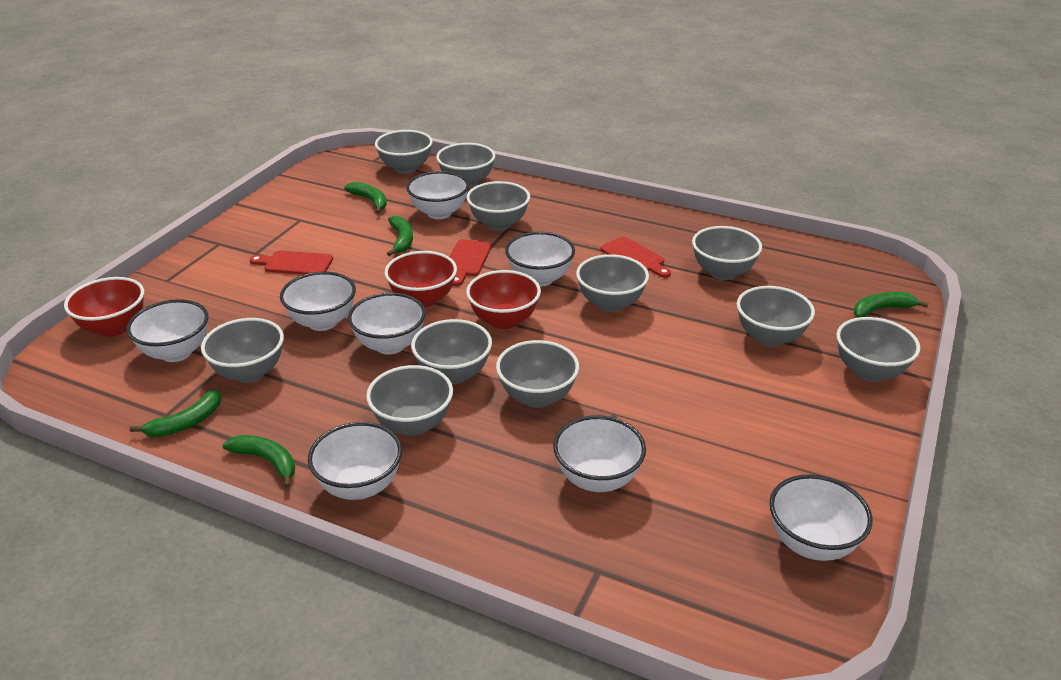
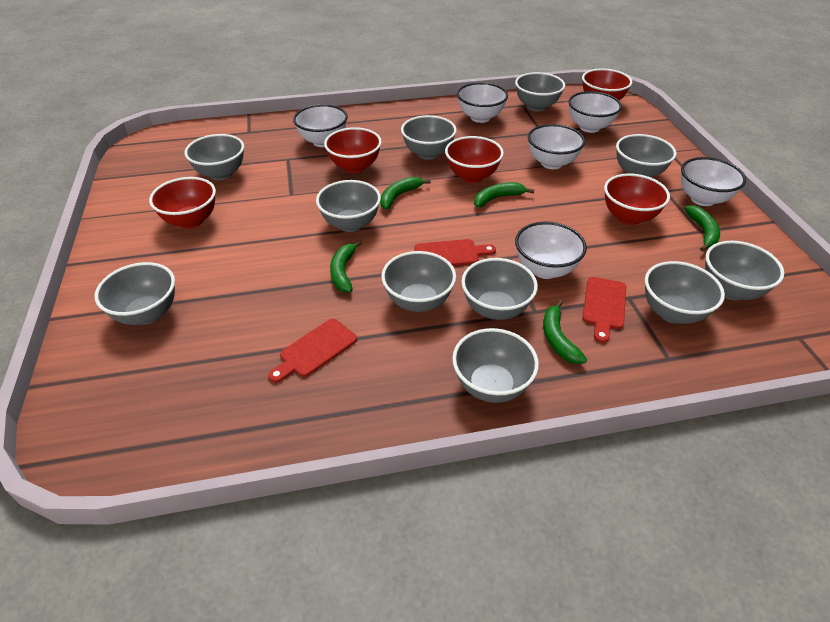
red bowl: 3 -> 5
white bowl: 8 -> 6

